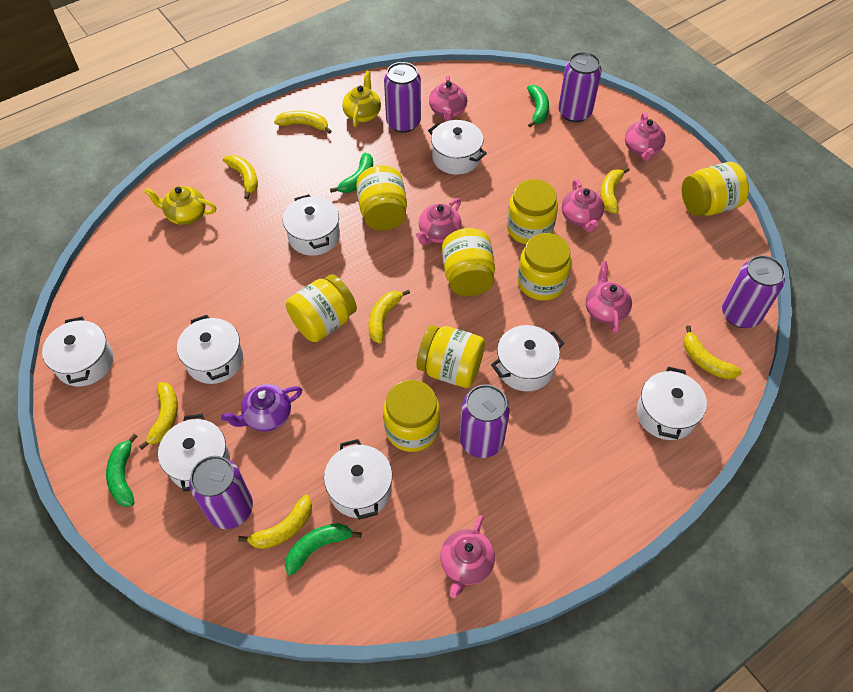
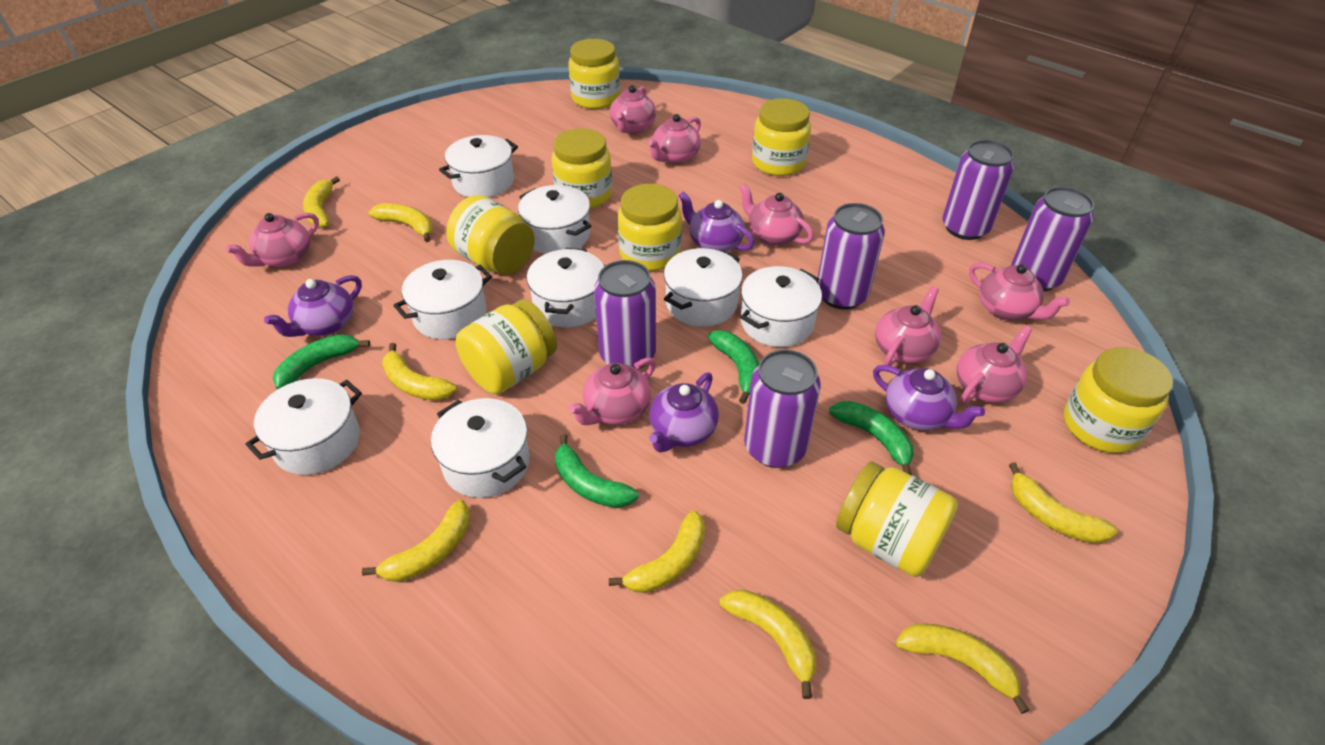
pink teapot: 6 -> 8
purple teapot: 1 -> 4
yellow banana: 7 -> 8
yellow teapot: 2 -> 0

